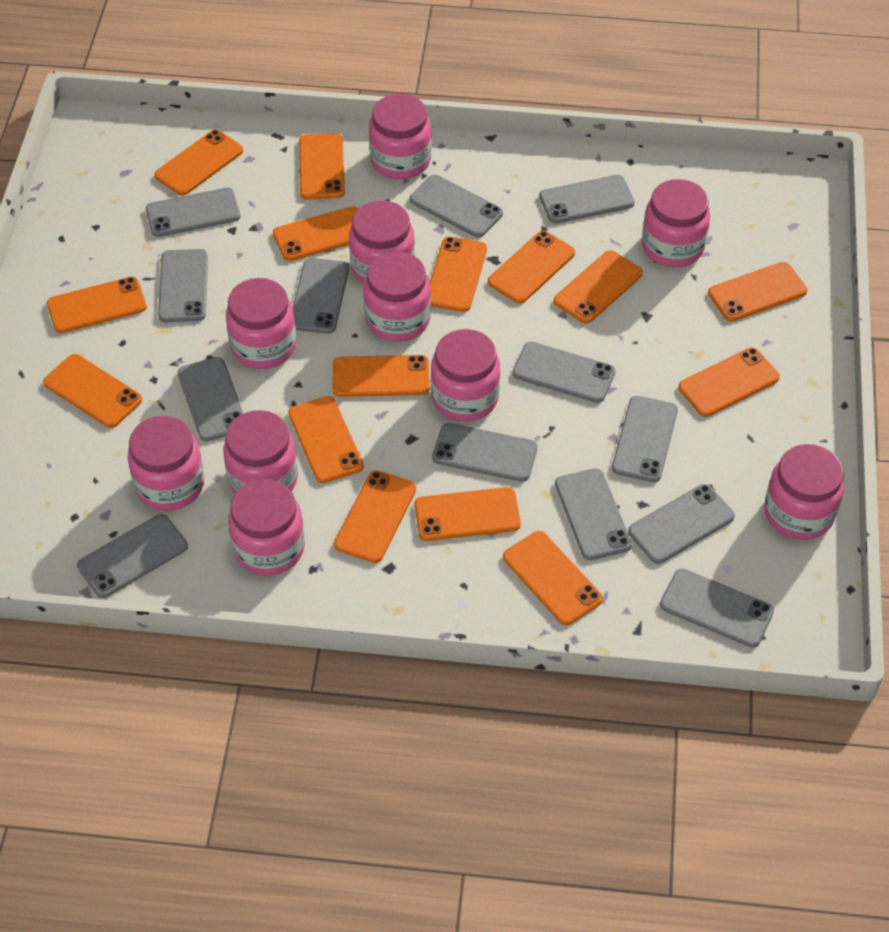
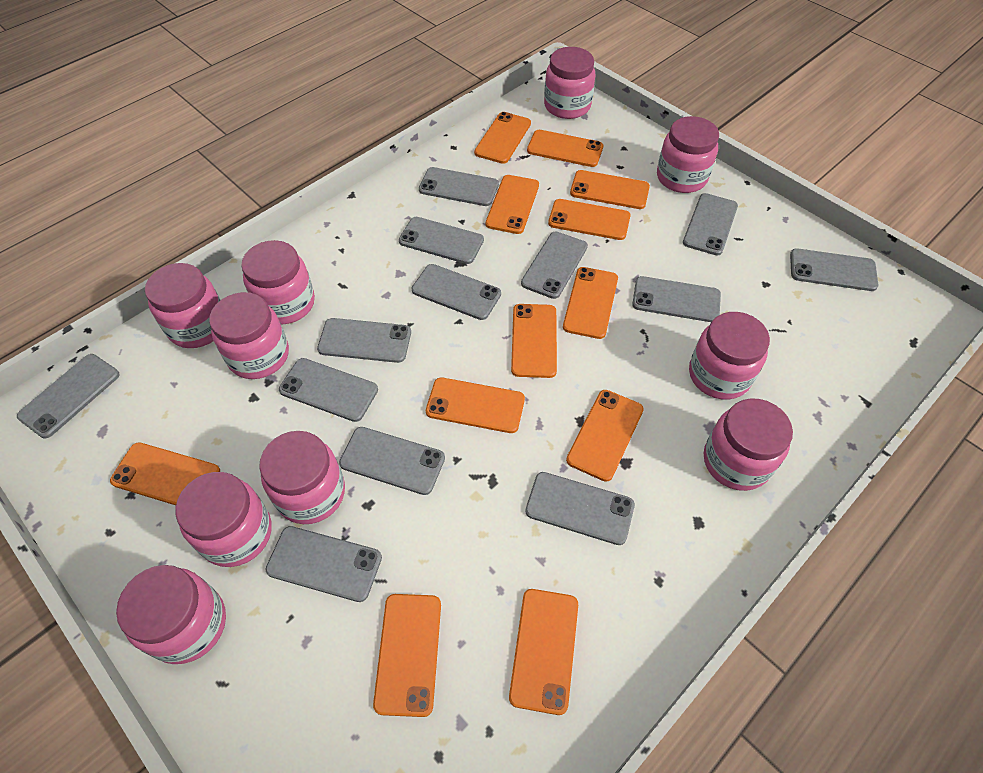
orange phone: 15 -> 12

